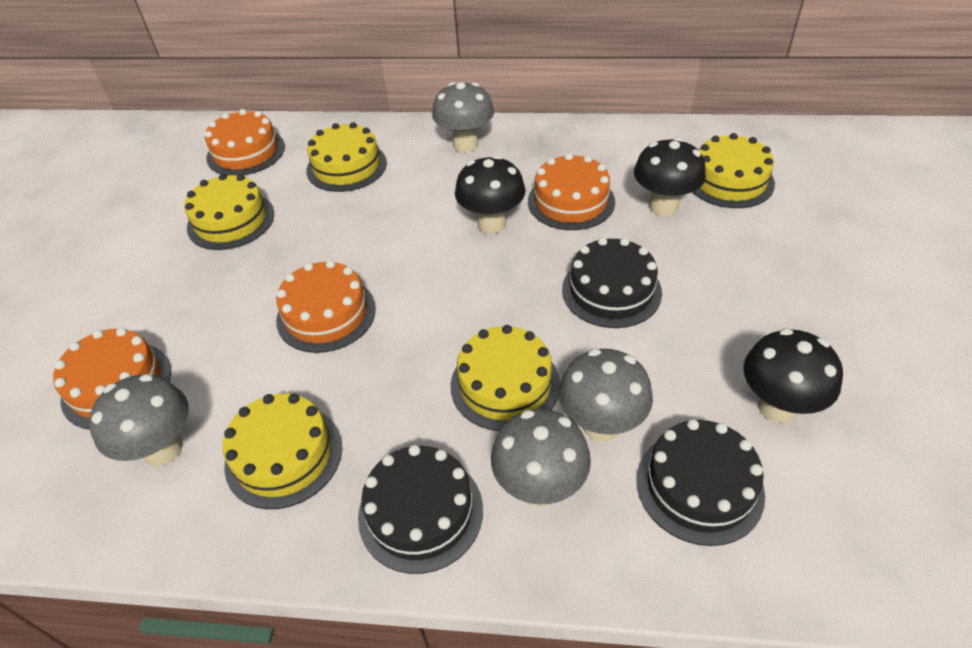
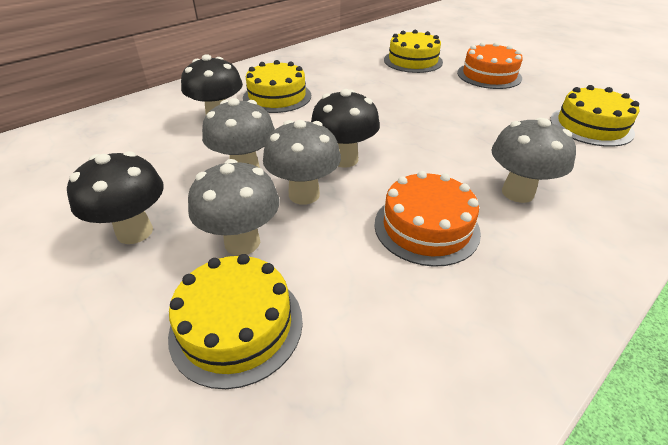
black cake: 3 -> 0
orange cake: 4 -> 2
yellow cake: 5 -> 4

